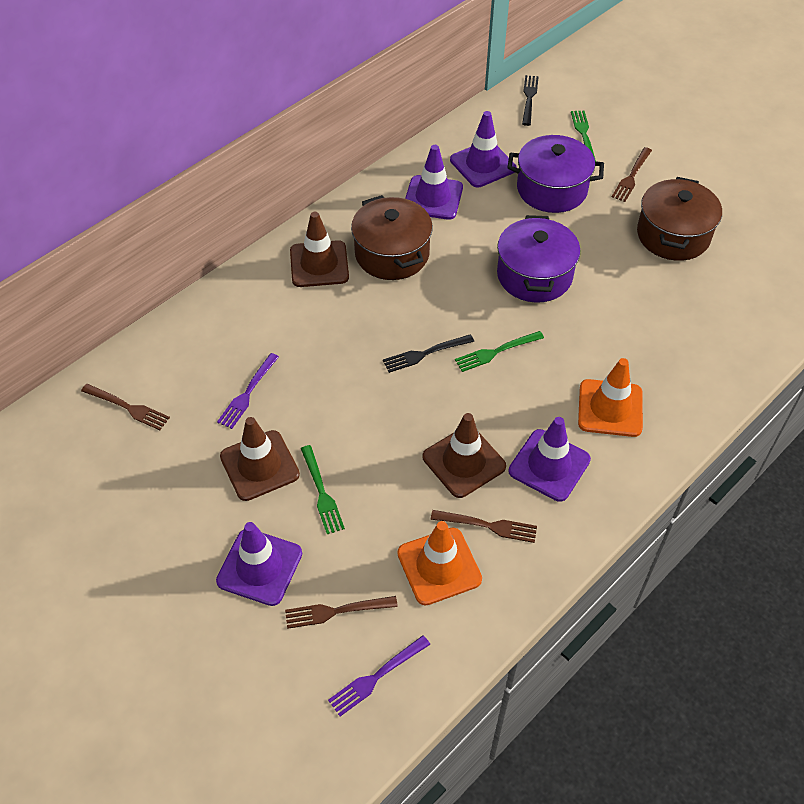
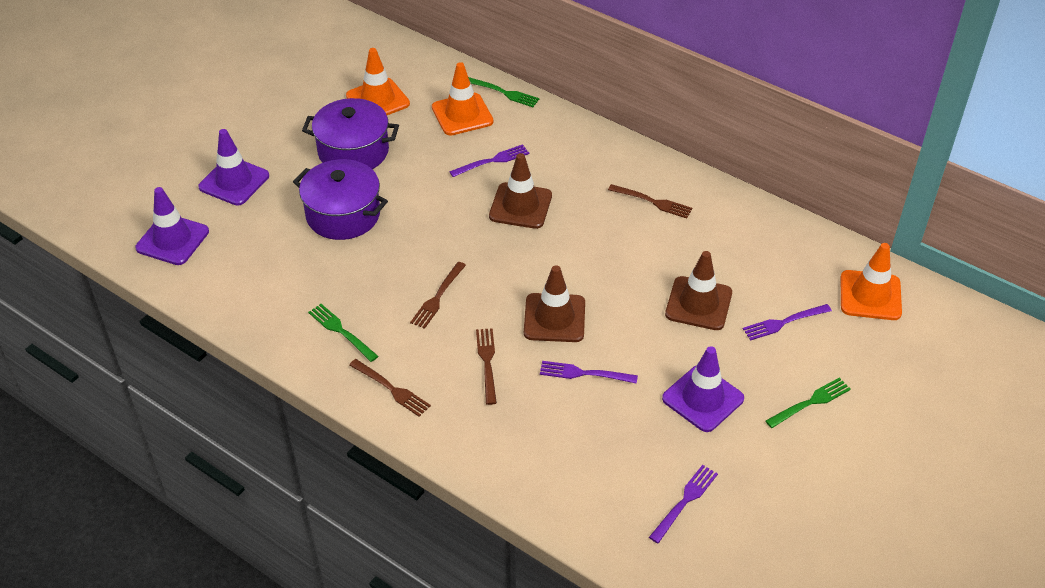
black fork: 2 -> 0
brown pot: 2 -> 0
orange traffic cone: 2 -> 3
purple fork: 2 -> 4
purple traffic cone: 4 -> 3

